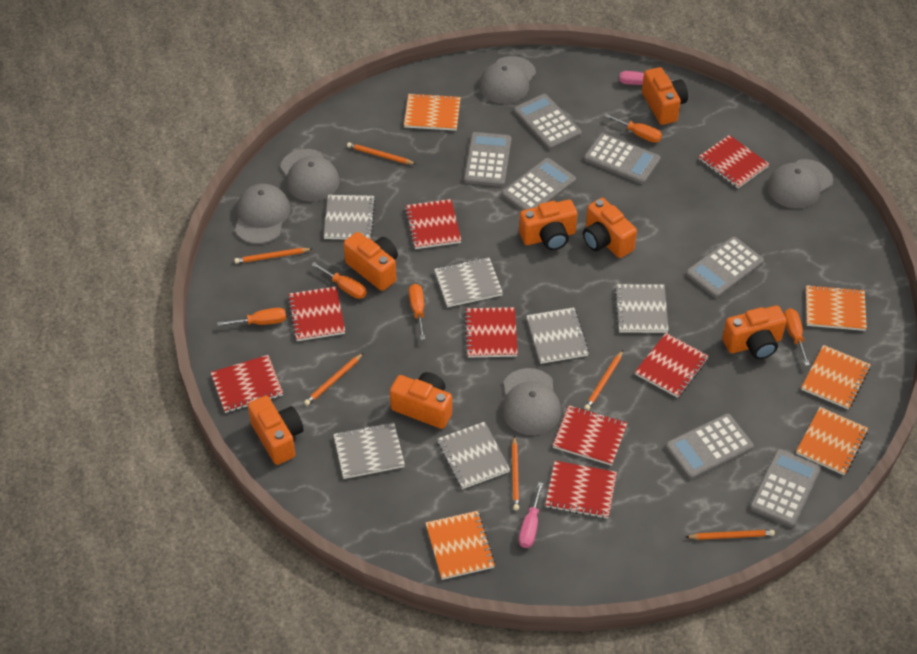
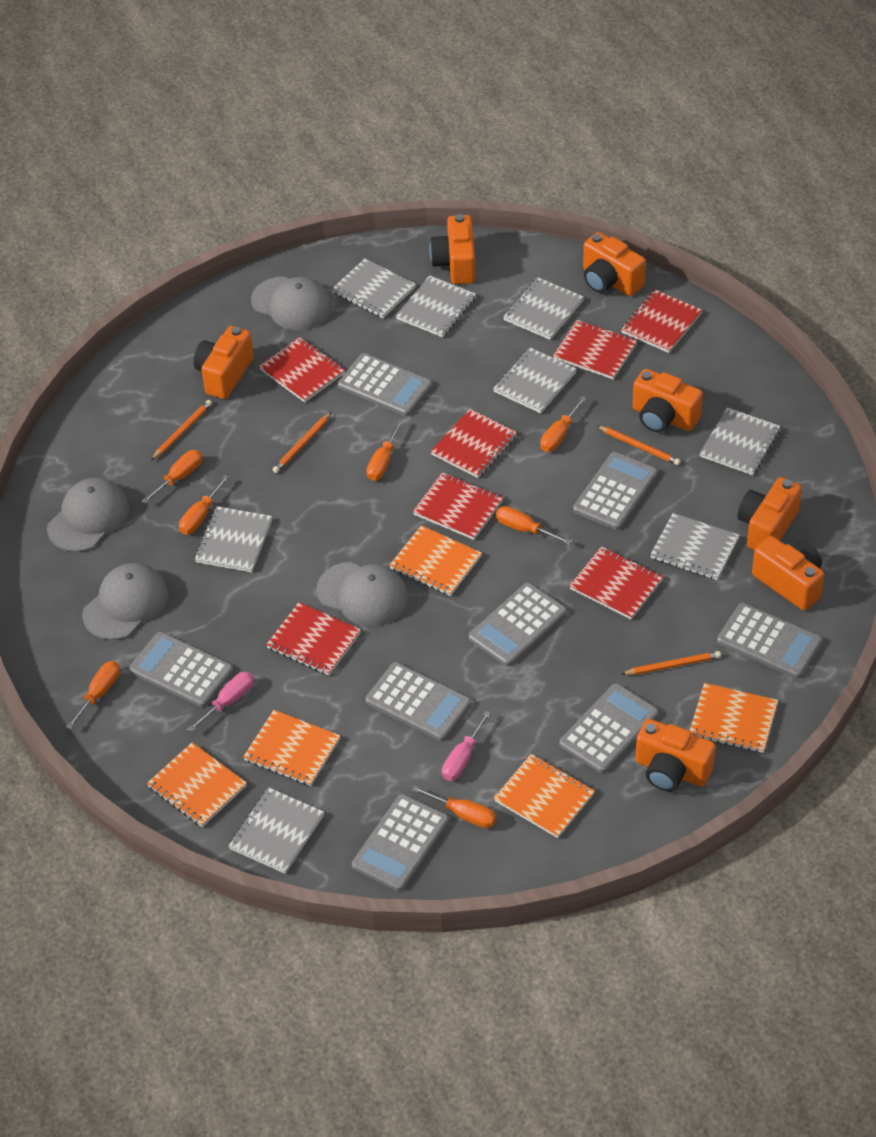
grey calculator: 7 -> 8
grey cap: 5 -> 4
grey notebook: 6 -> 8
orange pencil: 6 -> 4
orange screwdriver: 5 -> 7
red notebook: 8 -> 7

